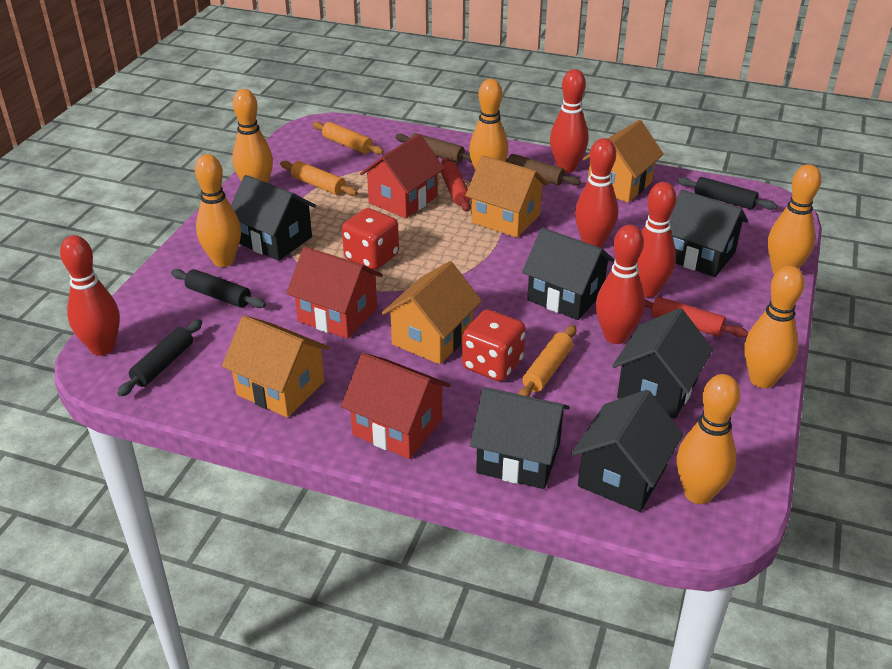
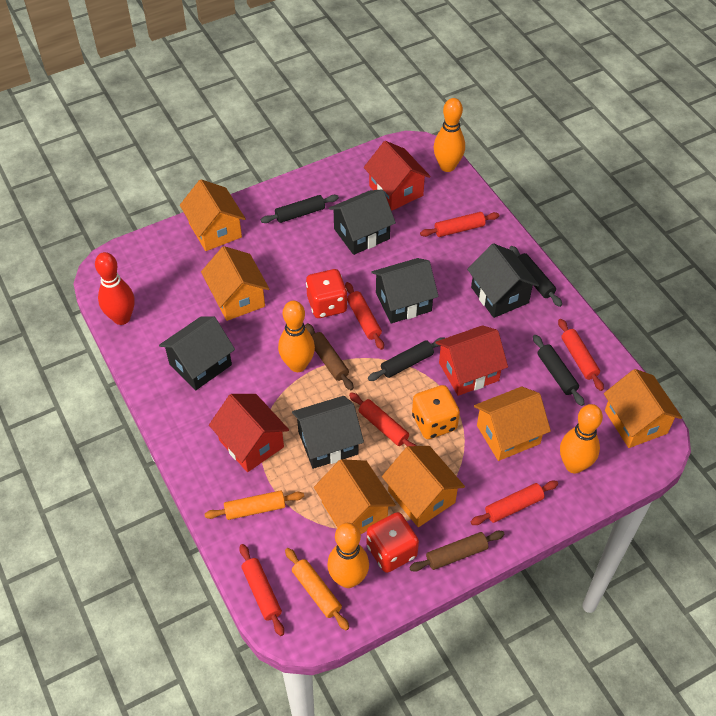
black house: 6 -> 5
black rolling pin: 3 -> 4
orange bowling pin: 6 -> 4
orange dice: 0 -> 1
orange house: 4 -> 6
orange rolling pin: 3 -> 2
red bowling pin: 5 -> 1
red rolling pin: 2 -> 6

